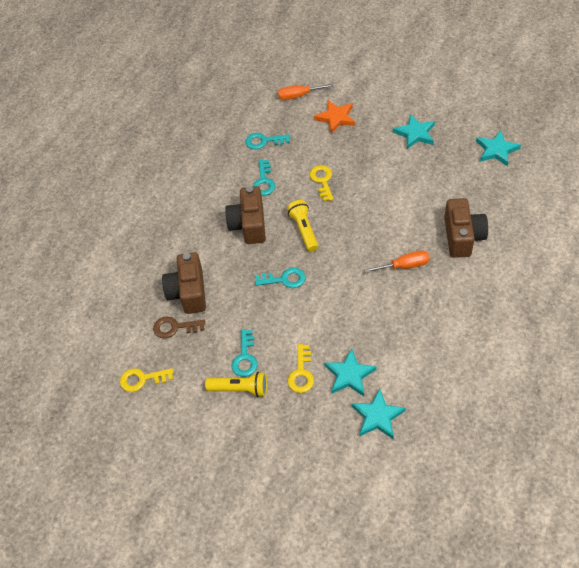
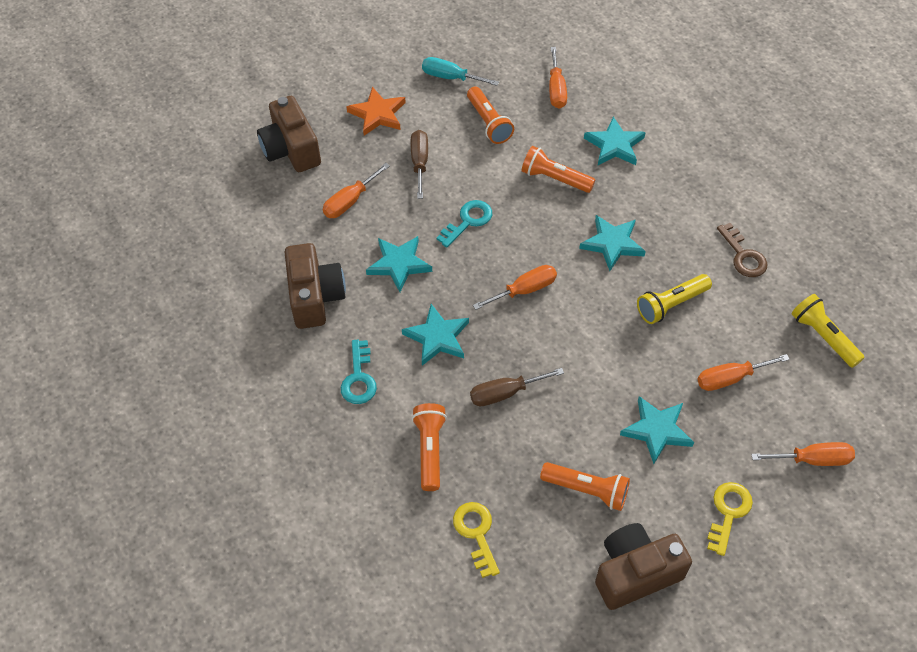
brown screwdriver: 0 -> 2
orange flashlight: 0 -> 4
orange screwdriver: 2 -> 5
turquoise key: 4 -> 2
turquoise screwdriver: 0 -> 1
turquoise star: 4 -> 5
yellow key: 3 -> 2

